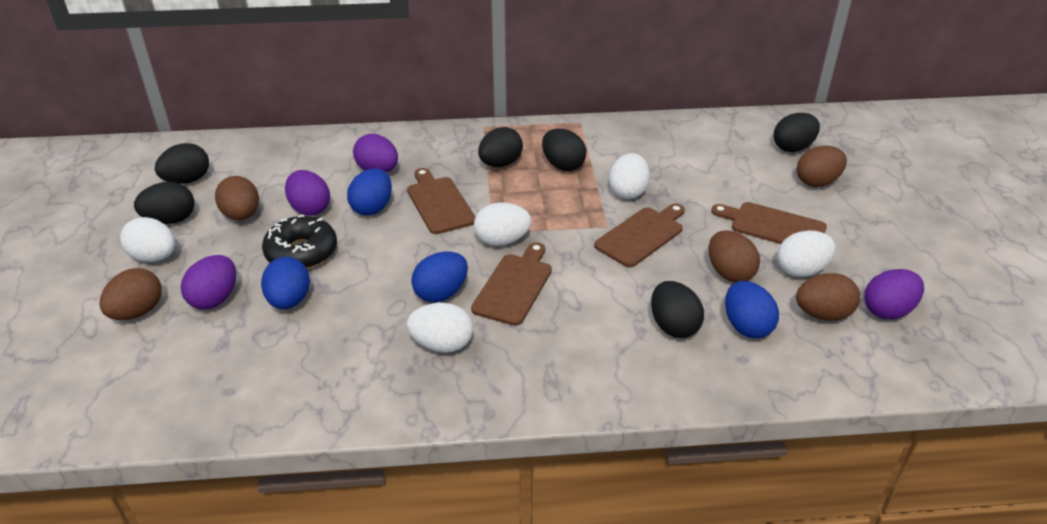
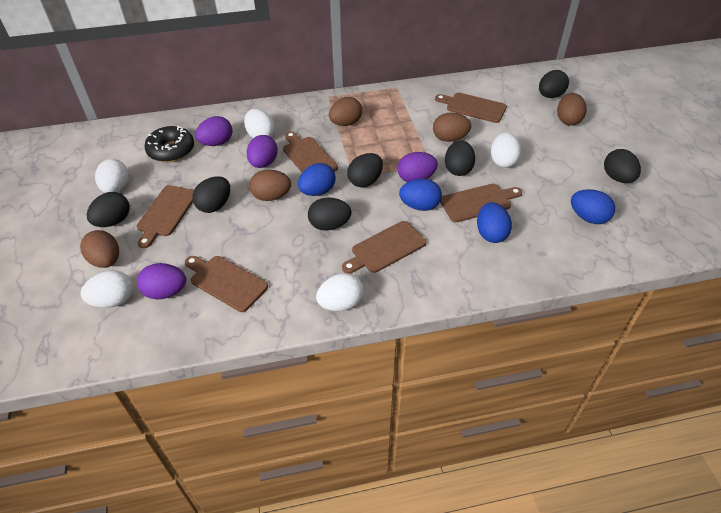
black egg: 6 -> 7
brown cutting board: 4 -> 6

